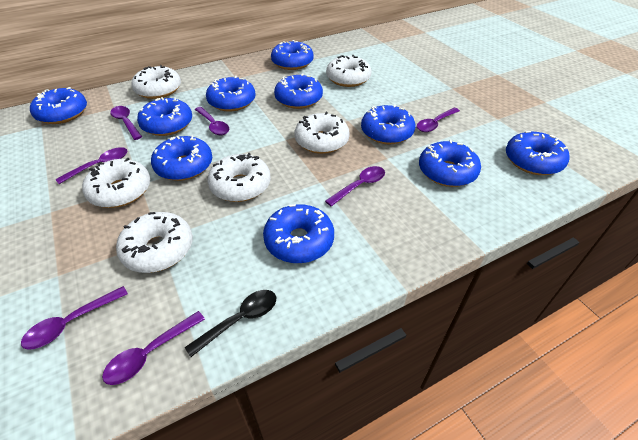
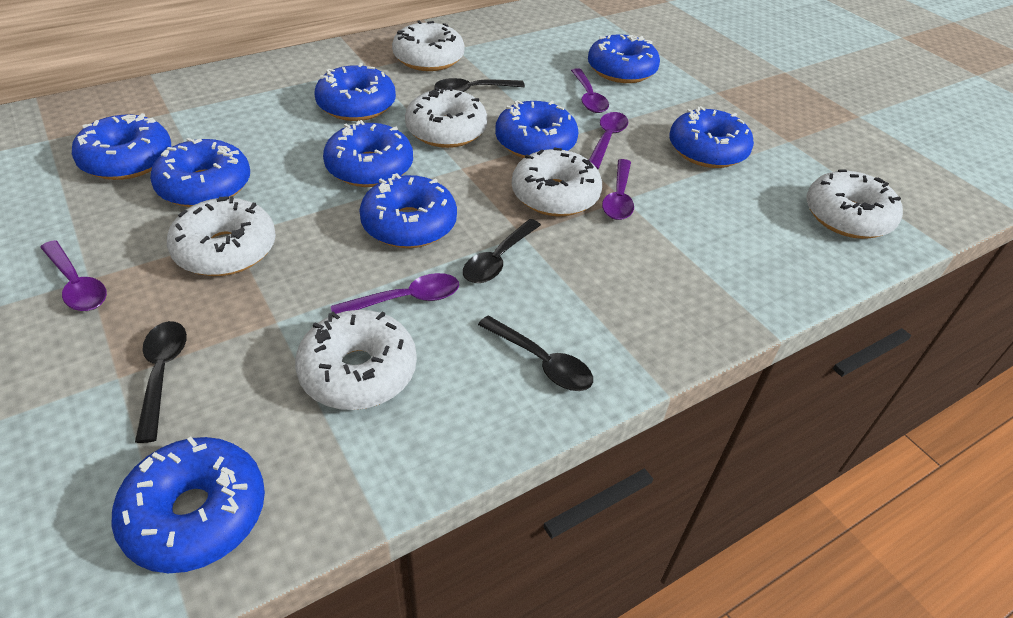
black spoon: 1 -> 4
blue donut: 10 -> 9
purple spoon: 7 -> 5

